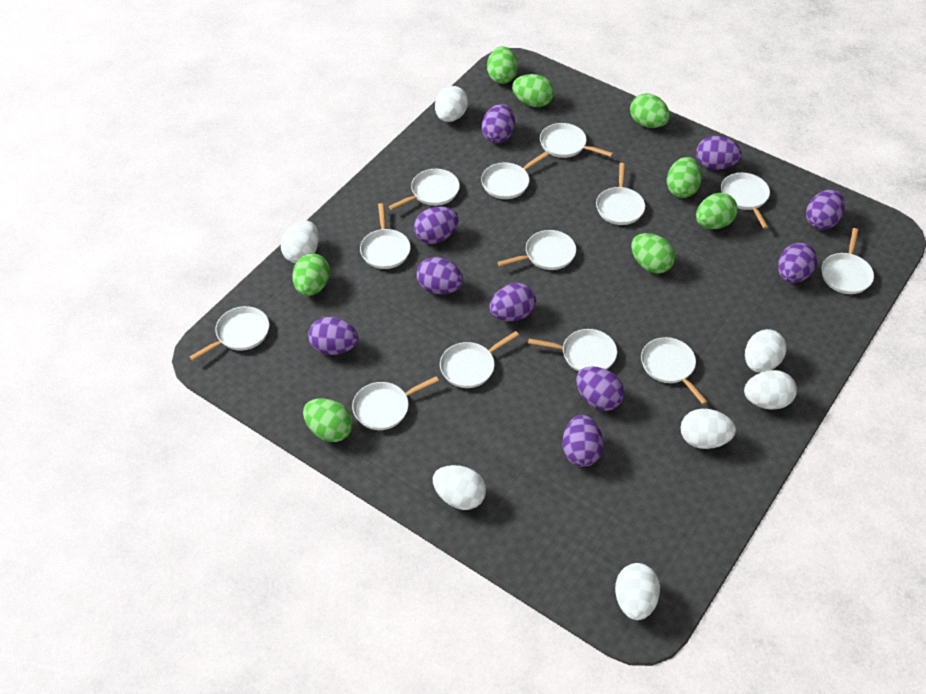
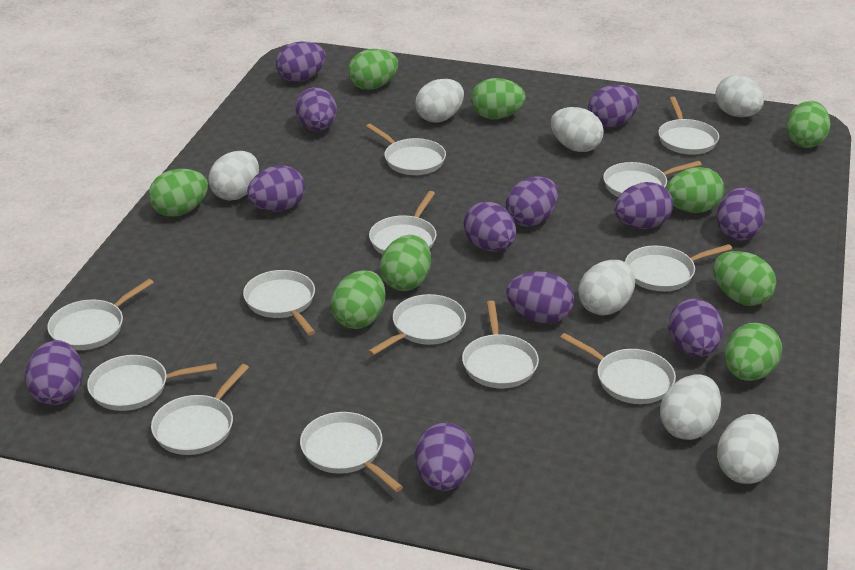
green egg: 8 -> 9
purple egg: 10 -> 12

